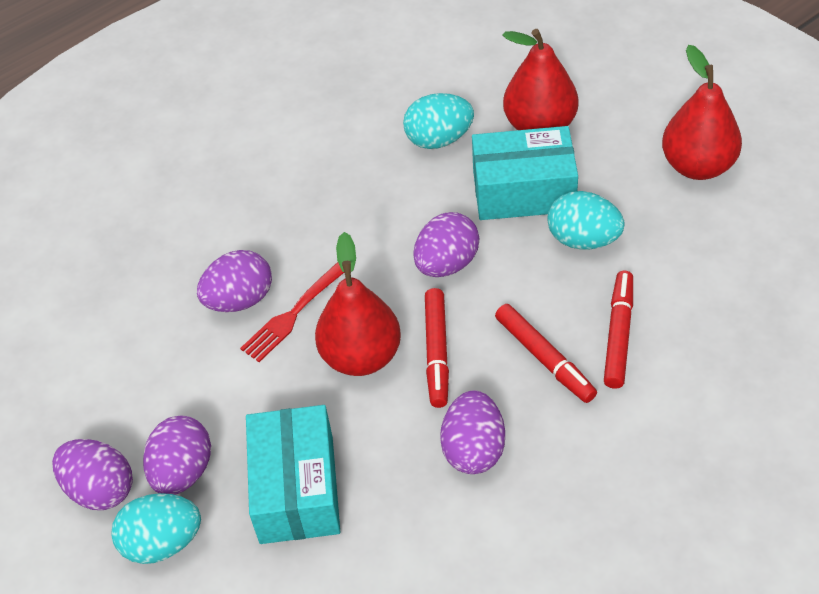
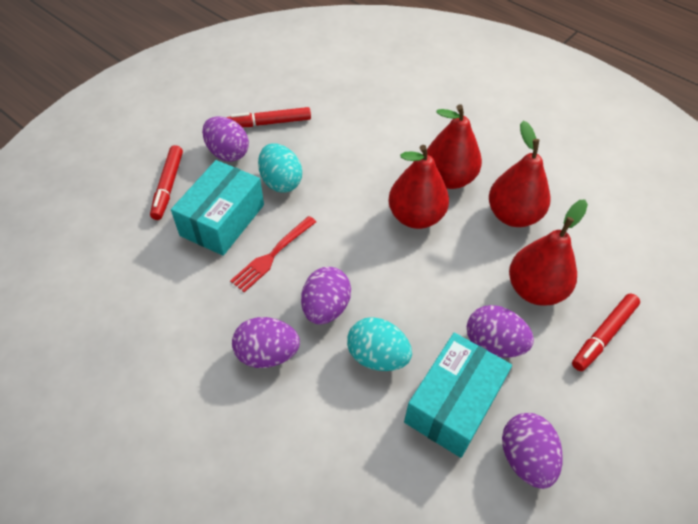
red pear: 3 -> 4
turquoise egg: 3 -> 2

